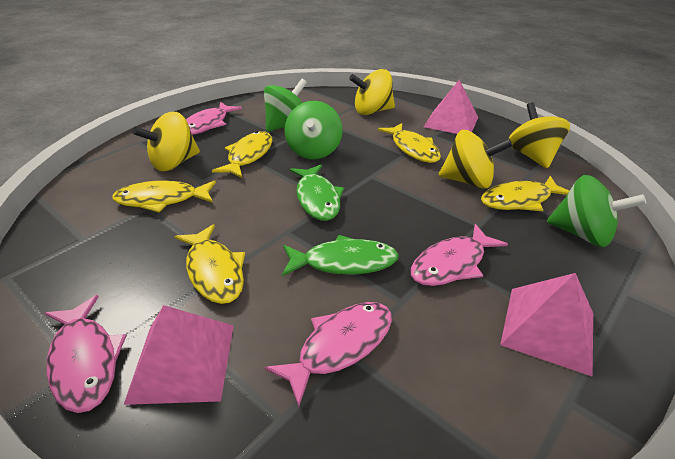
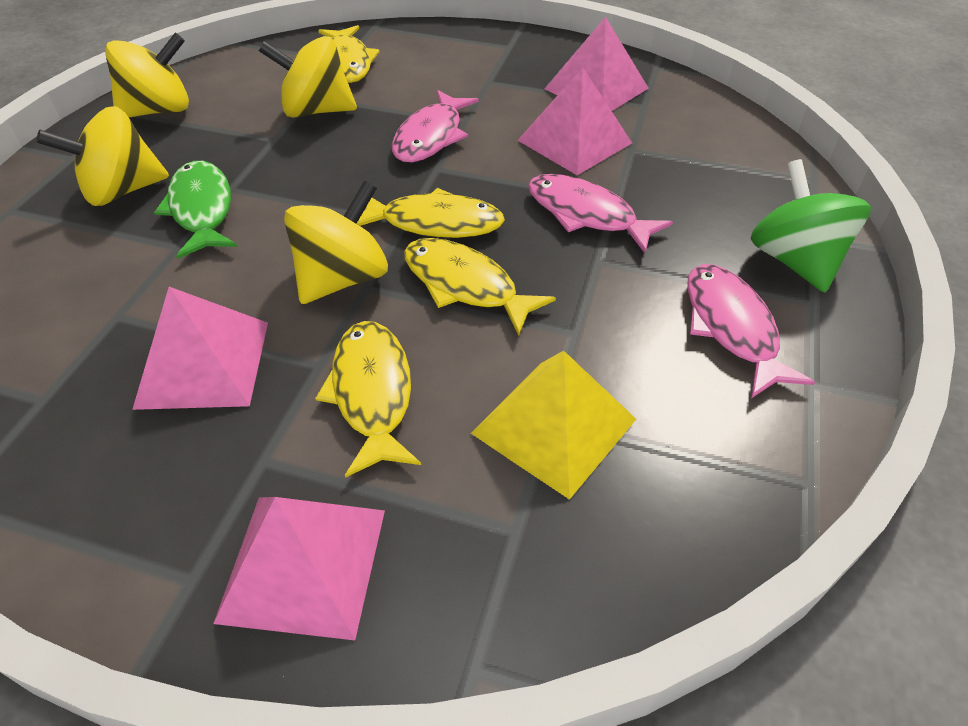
green fish: 2 -> 1
green spinning top: 3 -> 1
pink fish: 4 -> 3
pink pyramid: 3 -> 4
yellow fish: 5 -> 4
yellow pyramid: 0 -> 1

